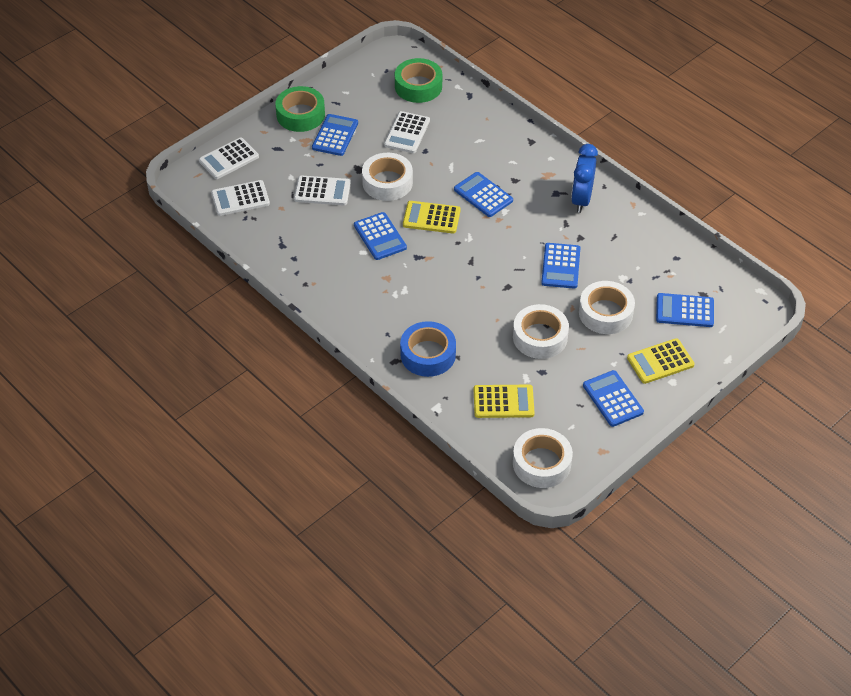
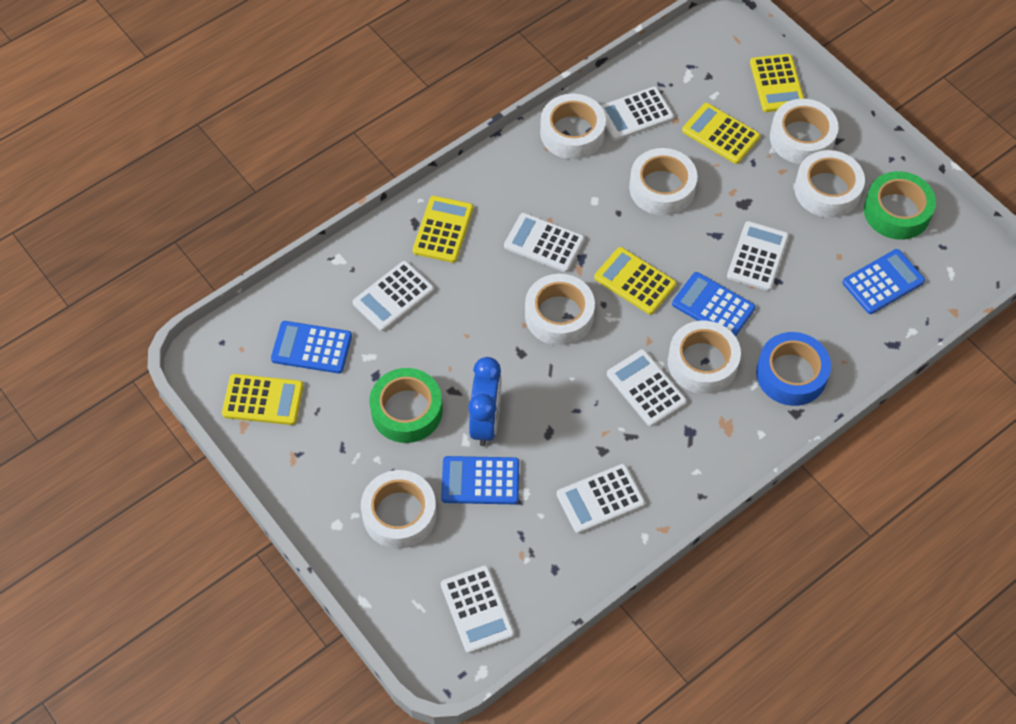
blue calculator: 6 -> 4
white calculator: 4 -> 7
white tape: 4 -> 7
yellow calculator: 3 -> 5

